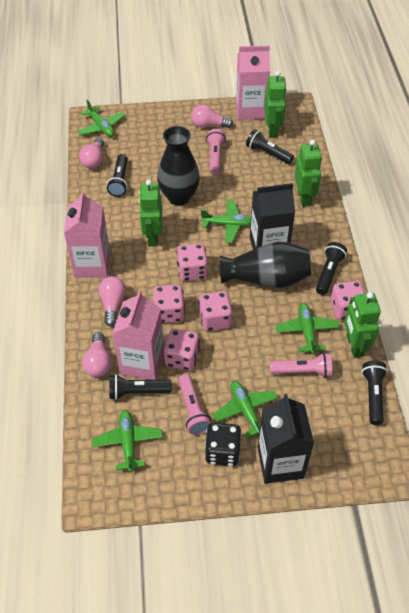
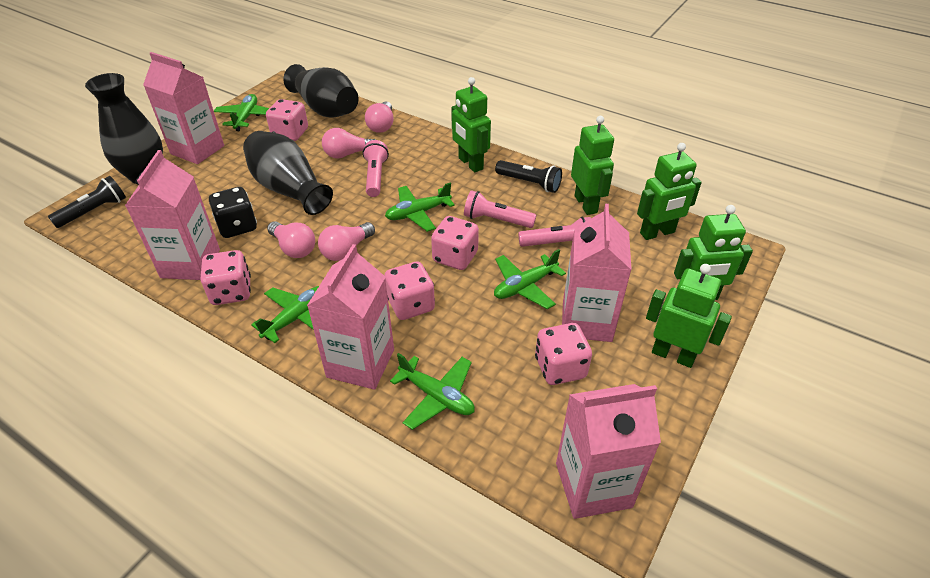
black carton: 2 -> 0
black flashlight: 5 -> 2
black vase: 2 -> 3
green robot: 4 -> 5
pink carton: 3 -> 5

